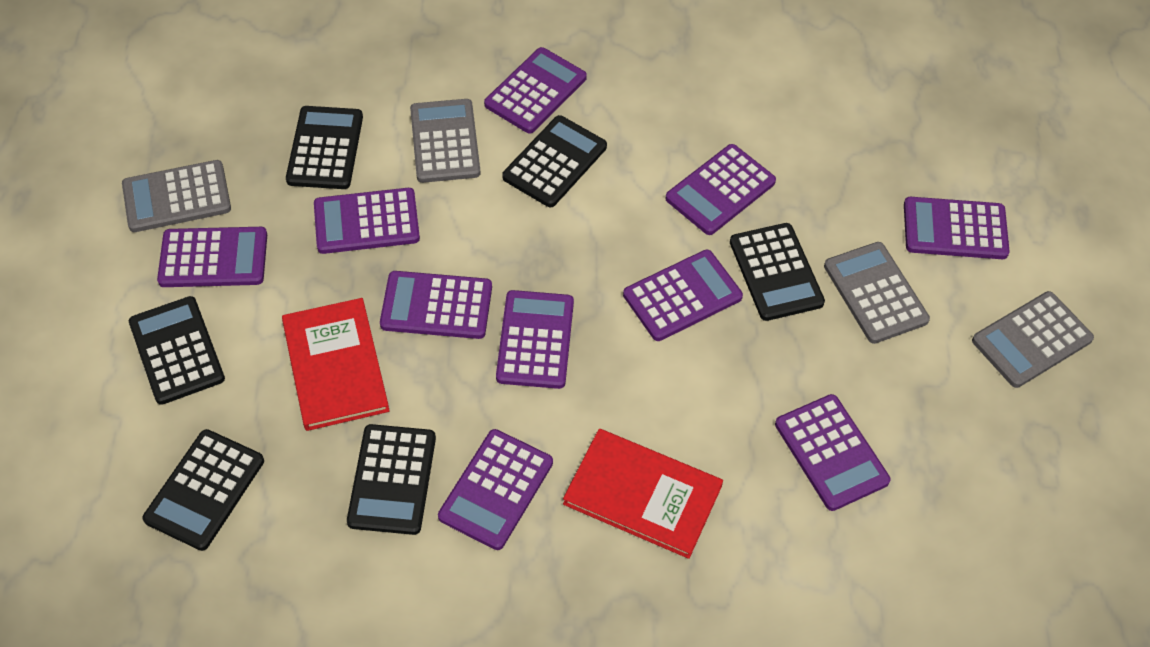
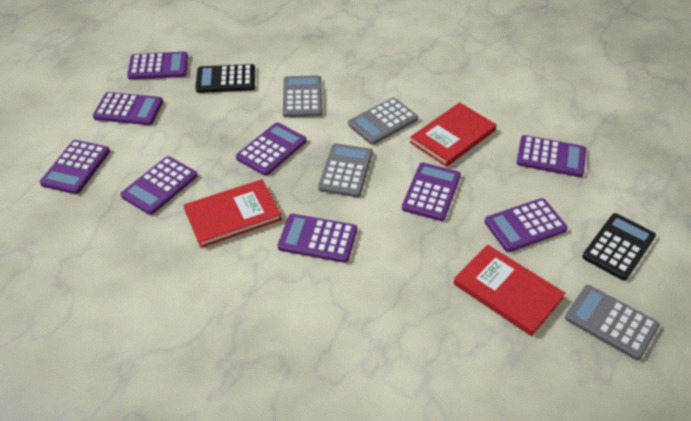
black calculator: 6 -> 2
purple calculator: 10 -> 9
red book: 2 -> 3

